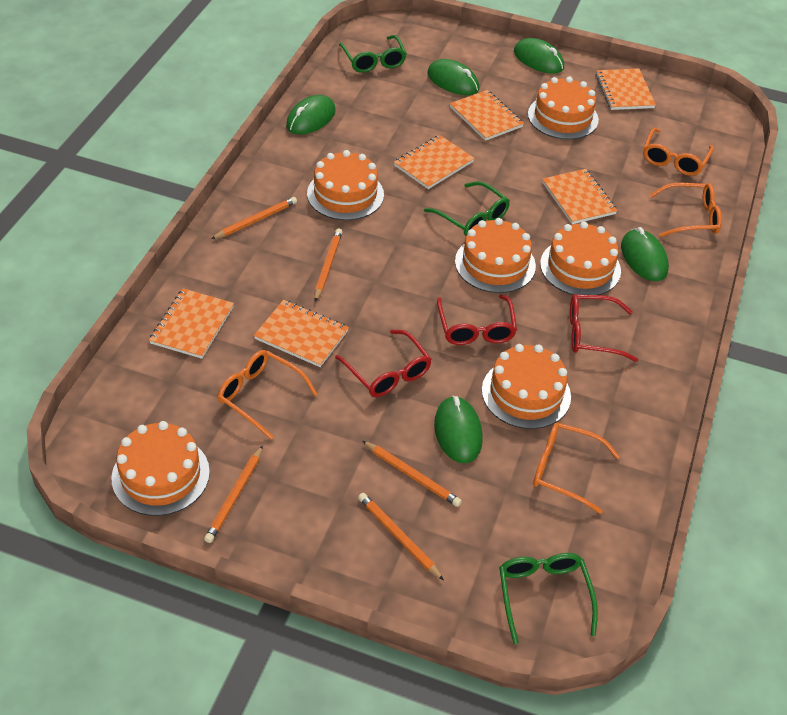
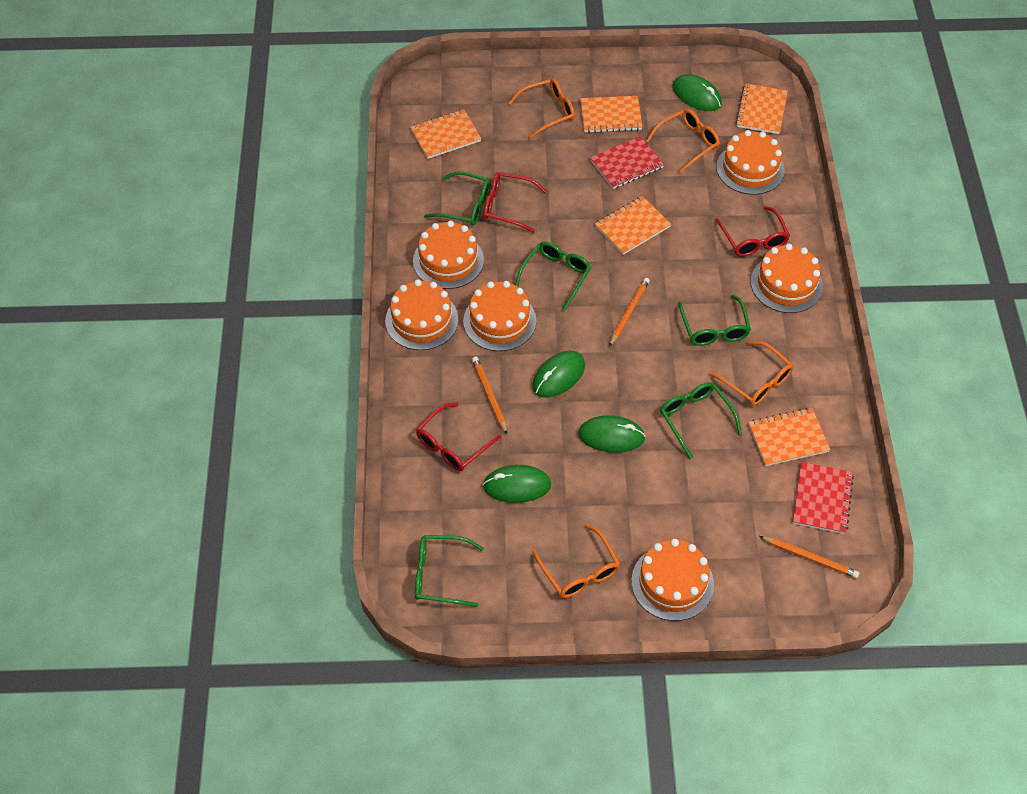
green glasses: 3 -> 5
green mouse: 5 -> 4
orange notebook: 6 -> 5
orange pencil: 5 -> 3
red notebook: 0 -> 2

